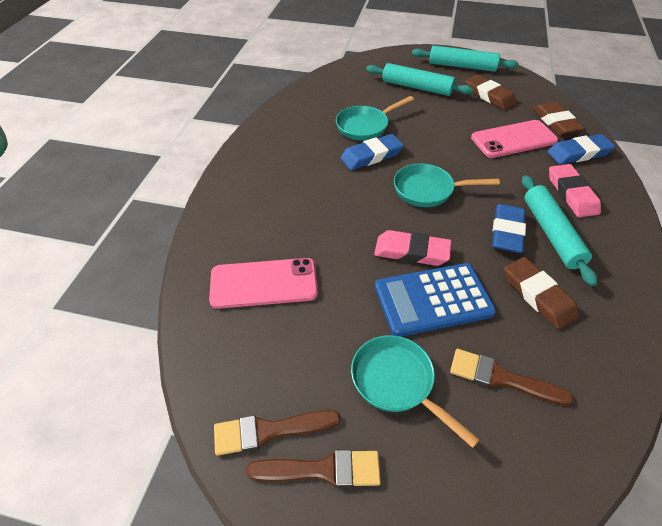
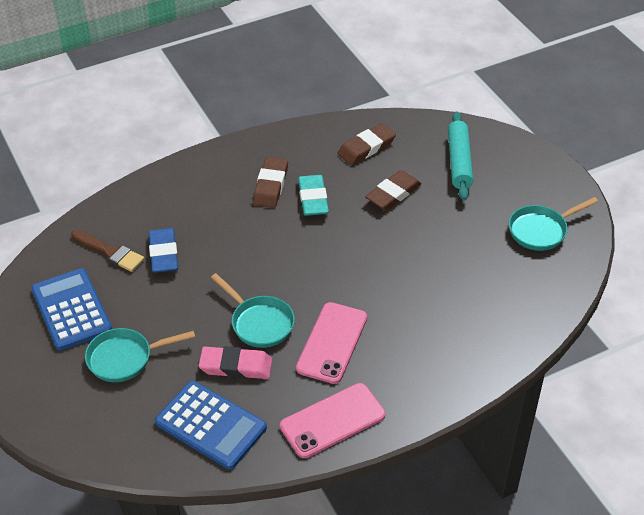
blue calculator: 1 -> 2
blue eraser: 3 -> 1
brown brush: 3 -> 1
pink eraser: 2 -> 1
turquoise eraser: 0 -> 1
turquoise rolling pin: 3 -> 1

